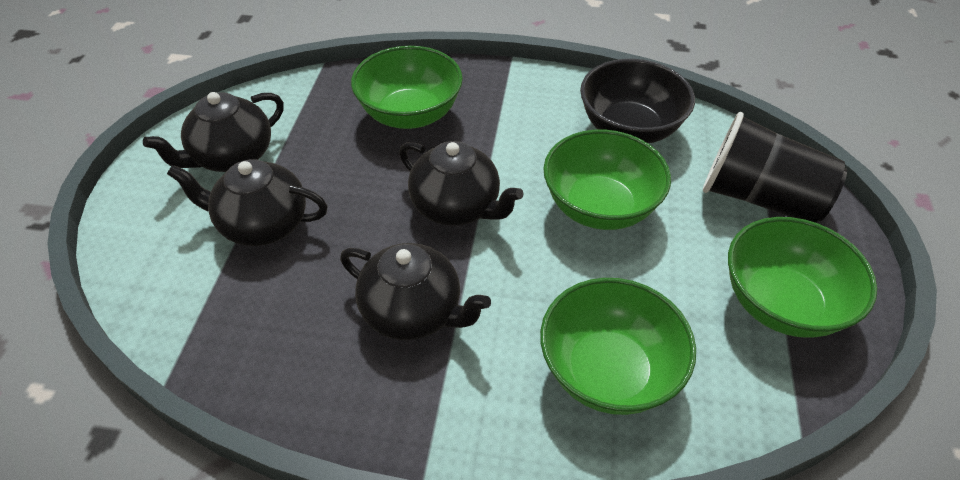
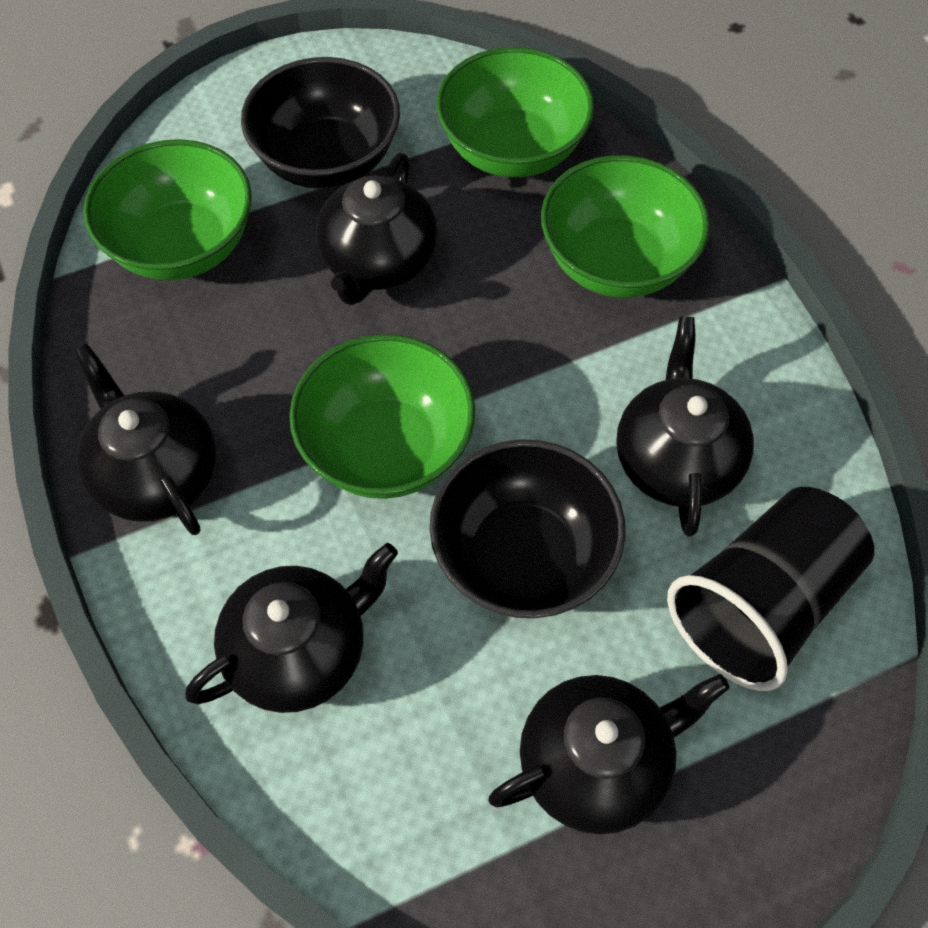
black bowl: 1 -> 2
black teapot: 4 -> 5

